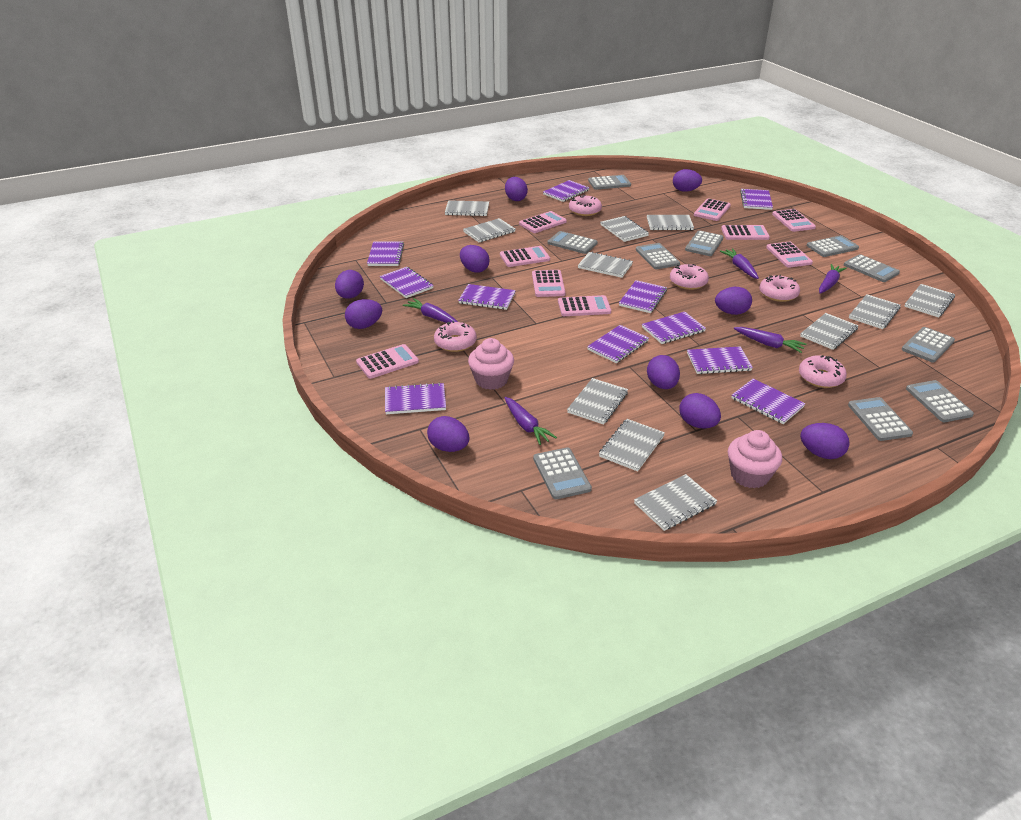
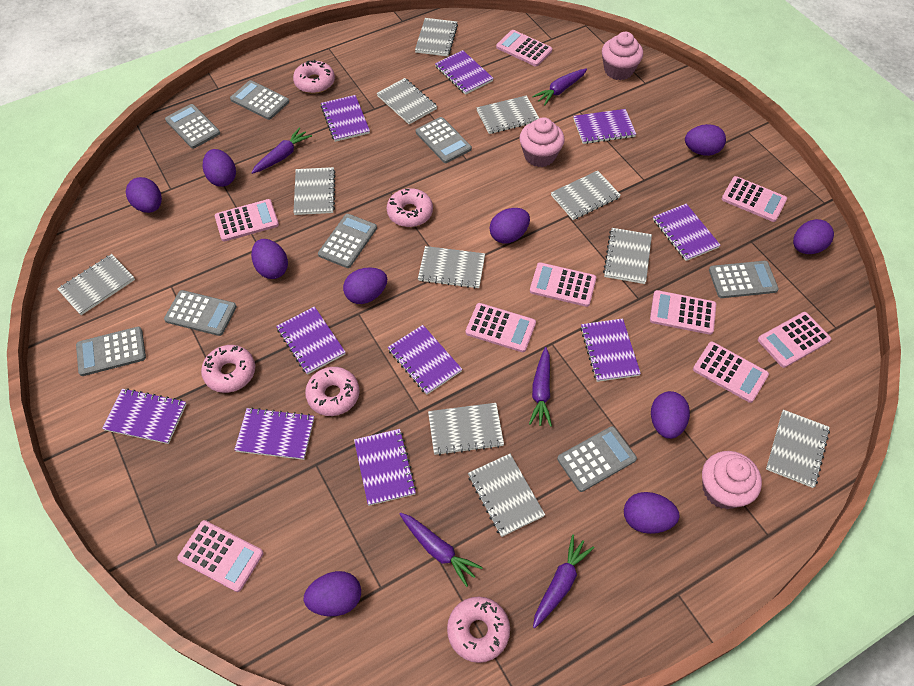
grey calculator: 10 -> 8
pink cupcake: 2 -> 3
purple notebook: 11 -> 10

